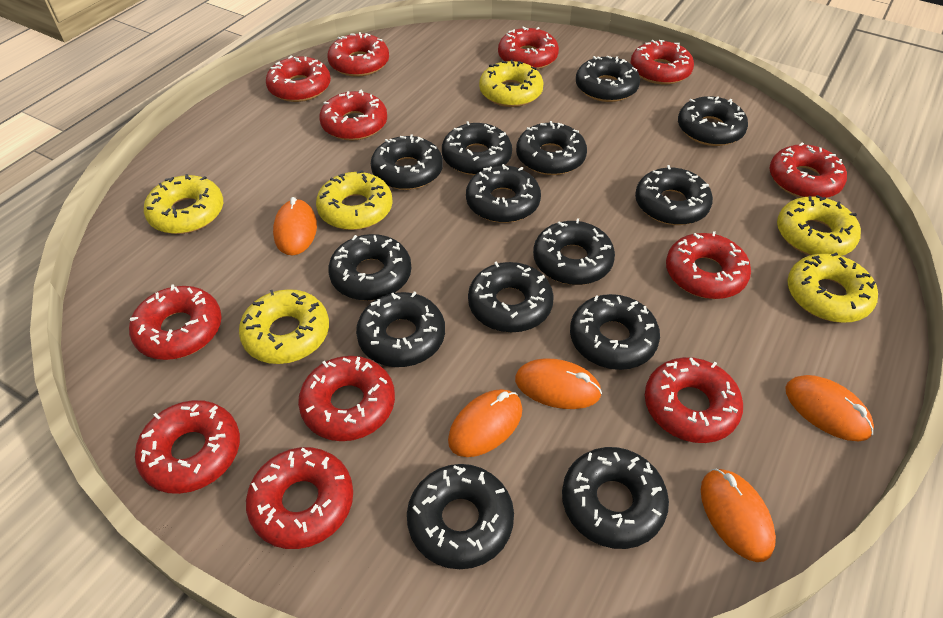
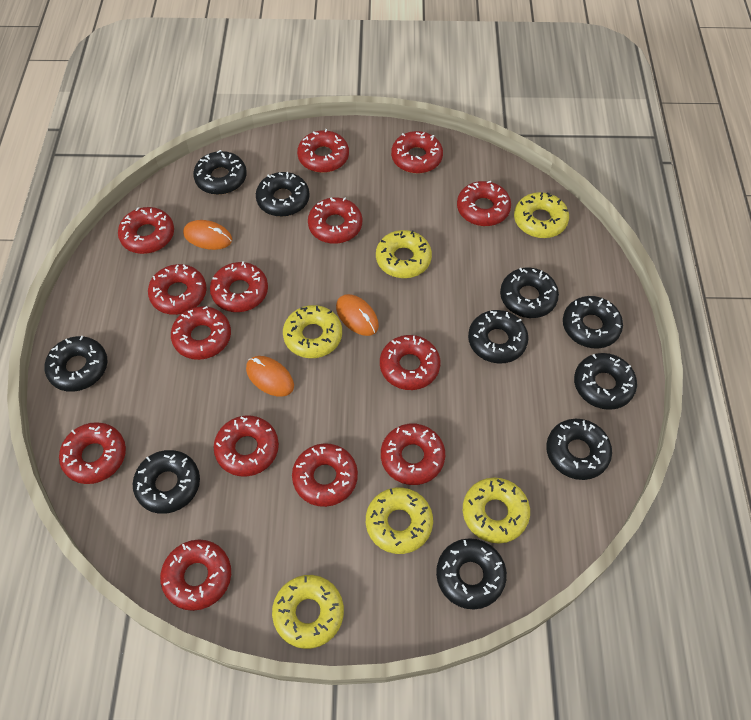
black donut: 14 -> 10
orange mouse: 5 -> 3
red donut: 12 -> 14

